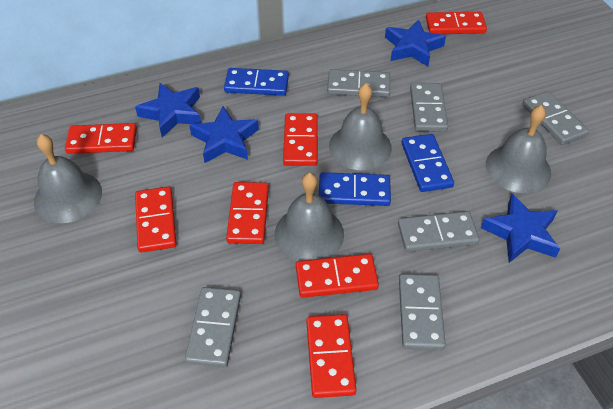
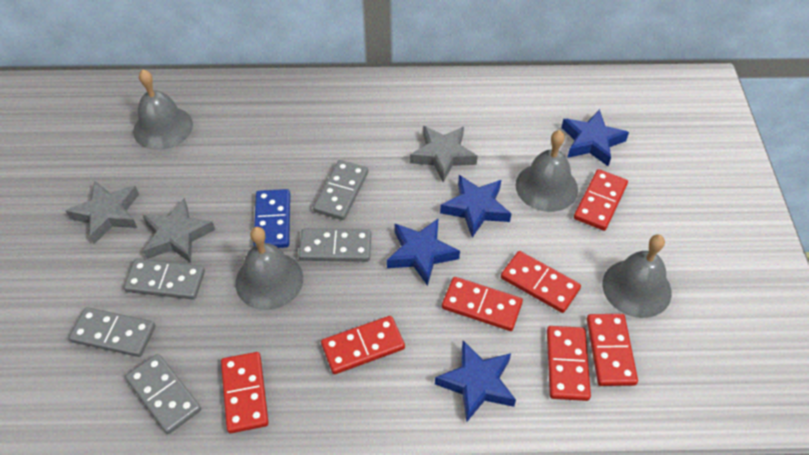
blue domino: 3 -> 1
grey domino: 6 -> 5
grey star: 0 -> 3

